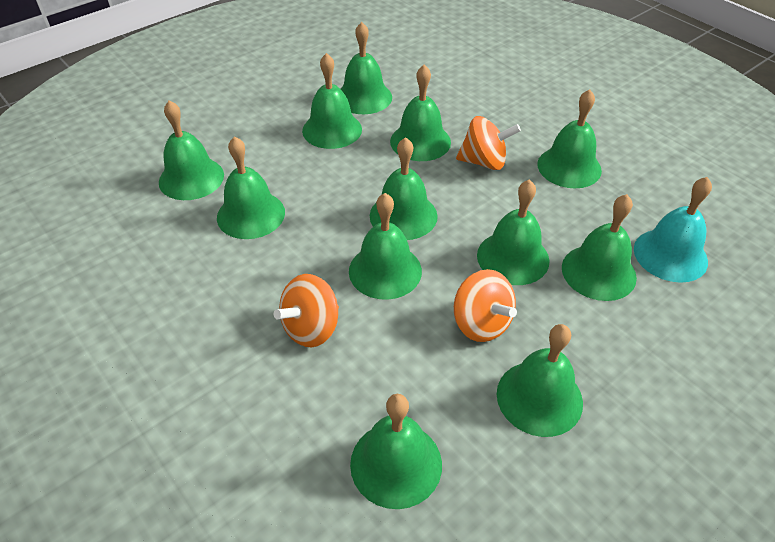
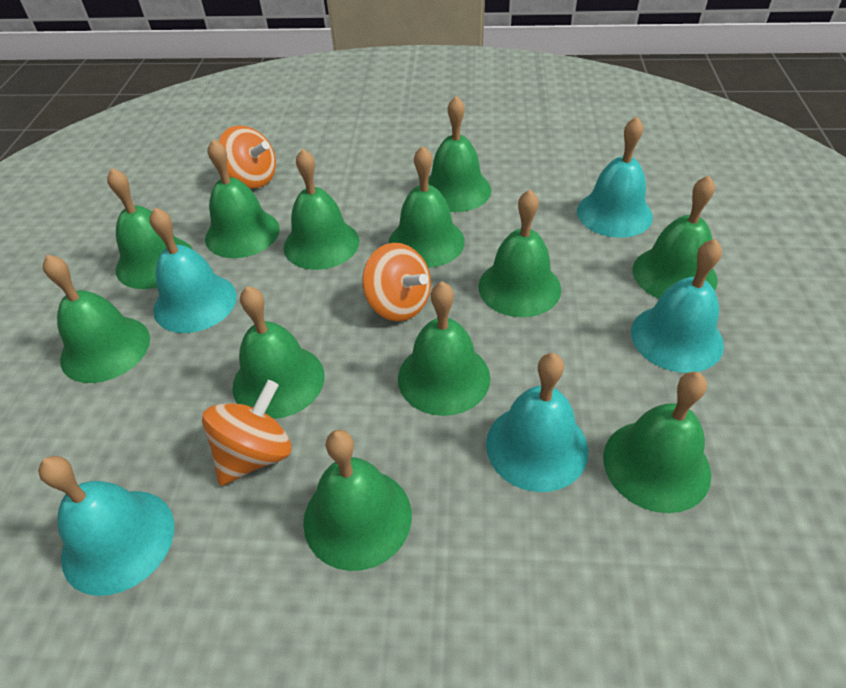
turquoise bell: 1 -> 5

